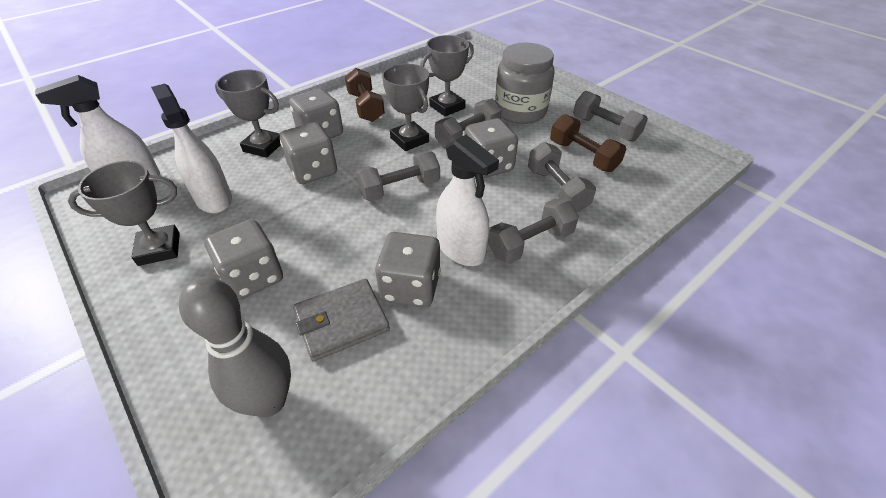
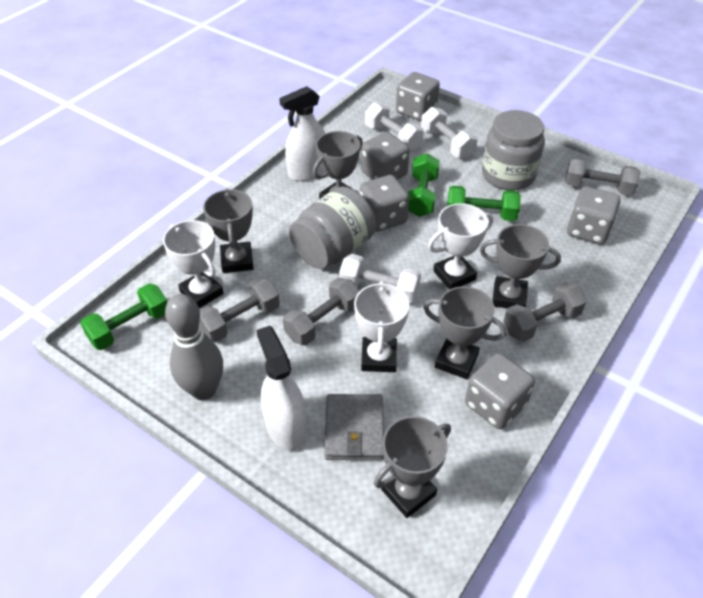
brown dumbbell: 2 -> 0
green dumbbell: 0 -> 3
grey dumbbell: 5 -> 4
grey jar: 1 -> 2
grey trophy: 4 -> 5
white dumbbell: 0 -> 3
white spray bottle: 3 -> 2
white trophy: 0 -> 3

